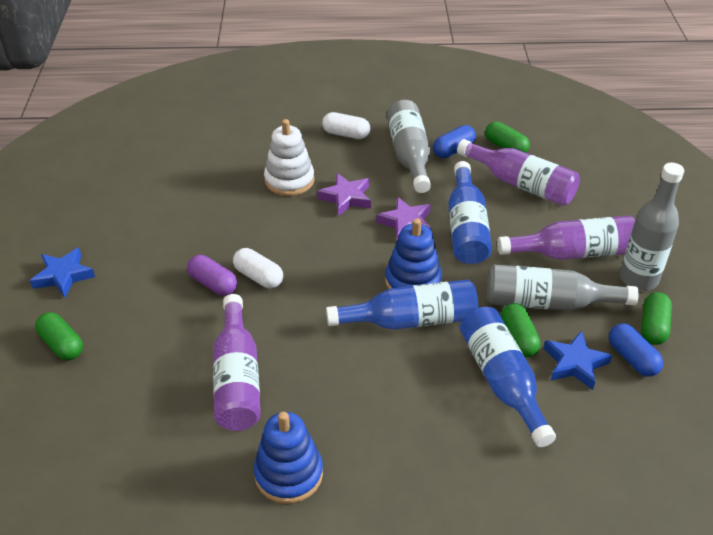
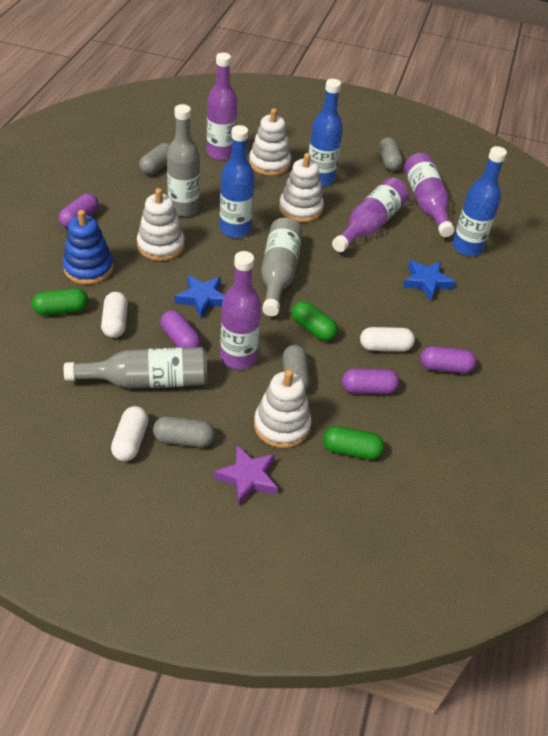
blue capsule: 2 -> 0
blue stacking toy: 2 -> 1
green capsule: 4 -> 3
grey capsule: 0 -> 4
purple bottle: 3 -> 4
purple capsule: 1 -> 4
purple star: 2 -> 1
white capsule: 2 -> 3
white stacking toy: 1 -> 4

